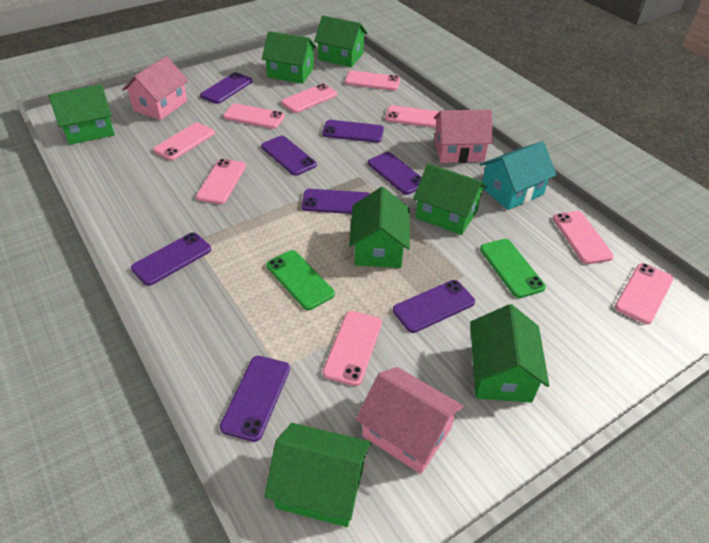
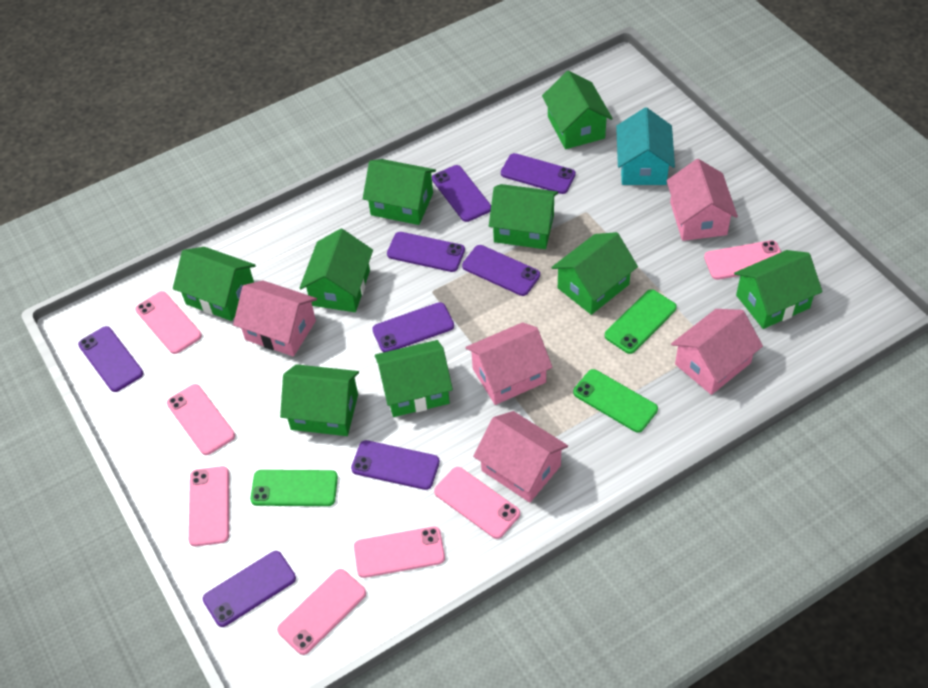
green house: 7 -> 9
green phone: 2 -> 3
pink house: 3 -> 5
pink phone: 9 -> 7

